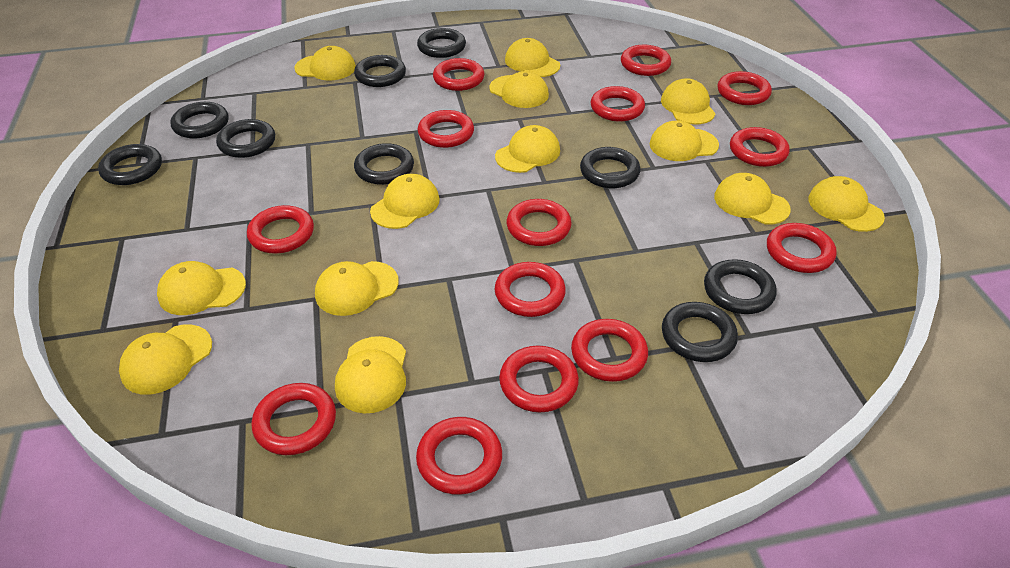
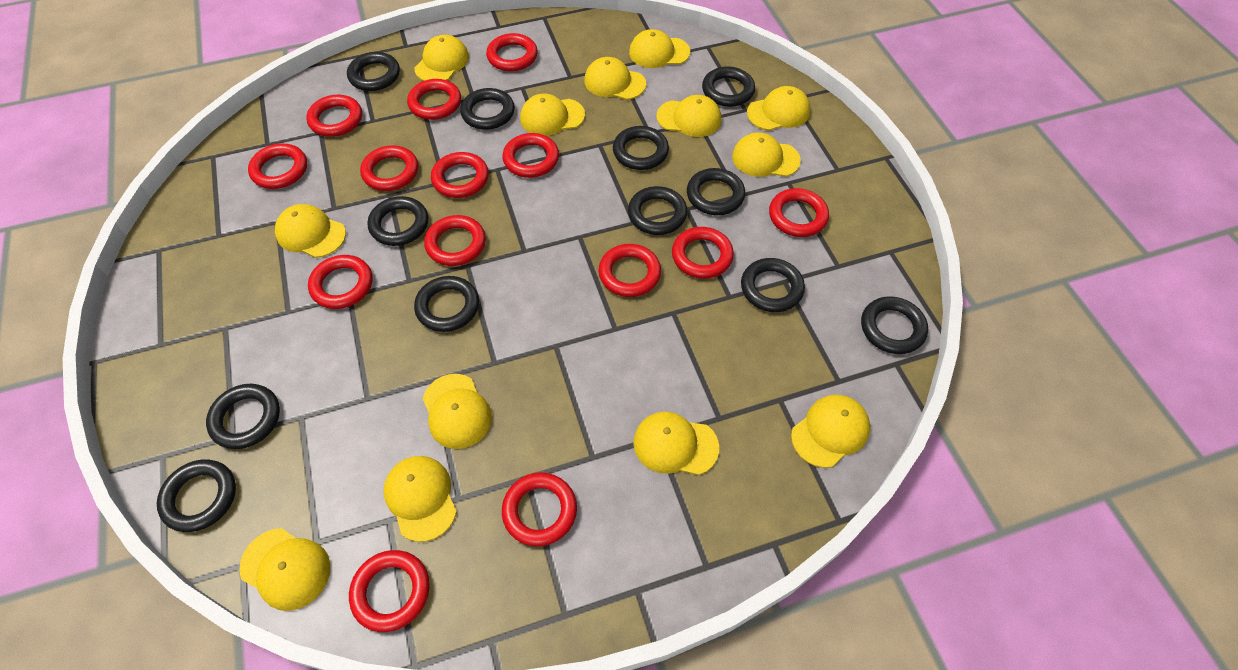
black ring: 9 -> 12

